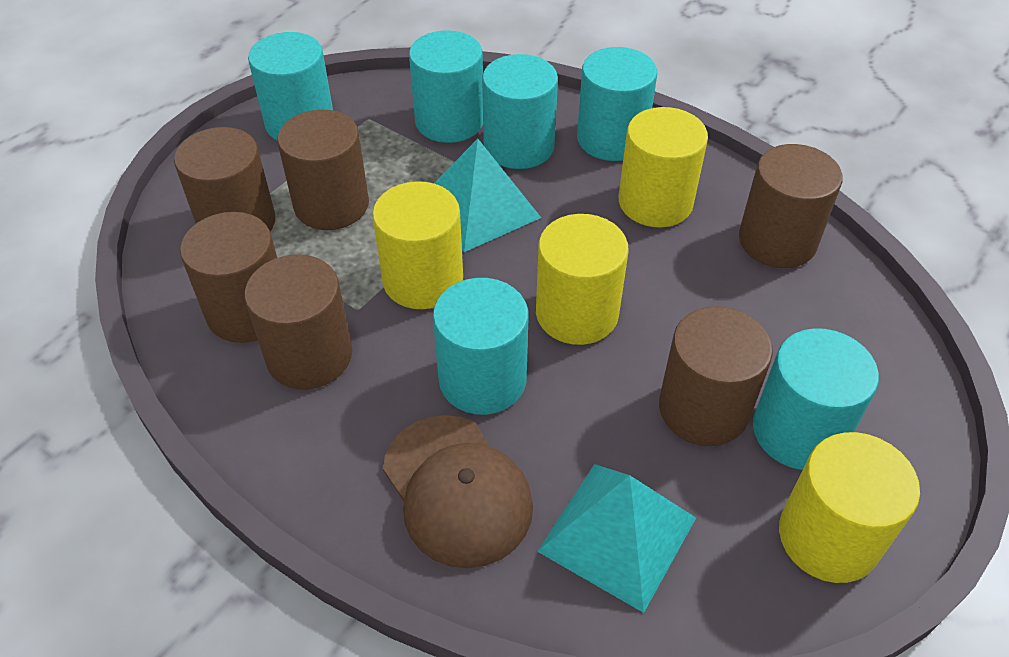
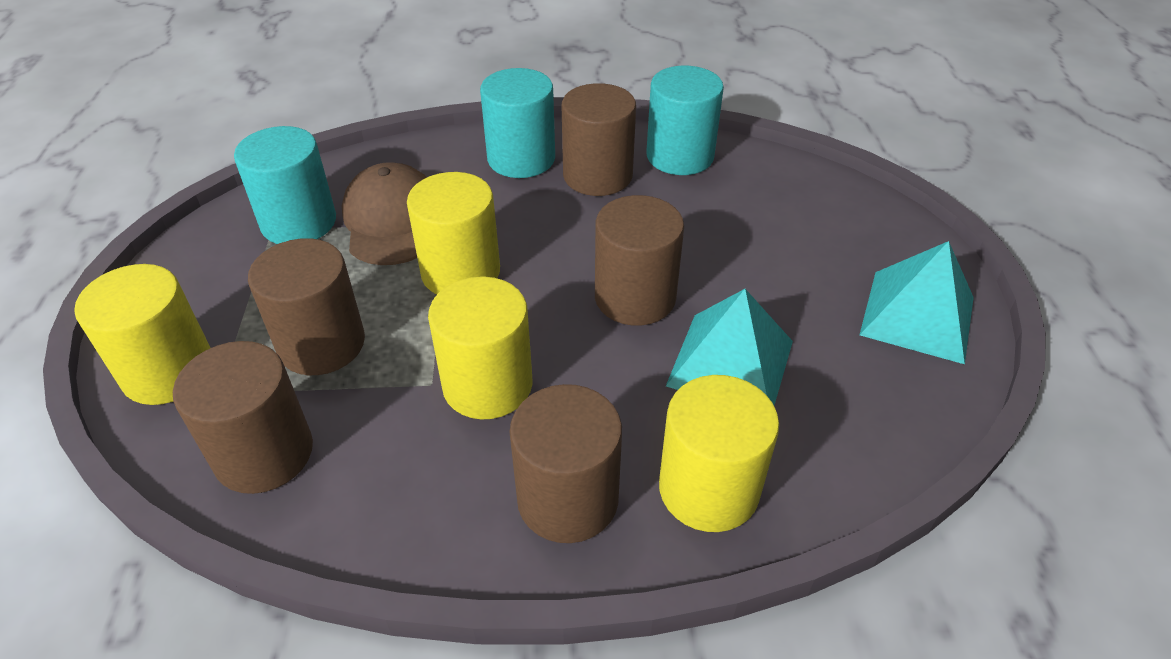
brown cylinder: 6 -> 5
turquoise cylinder: 6 -> 3

